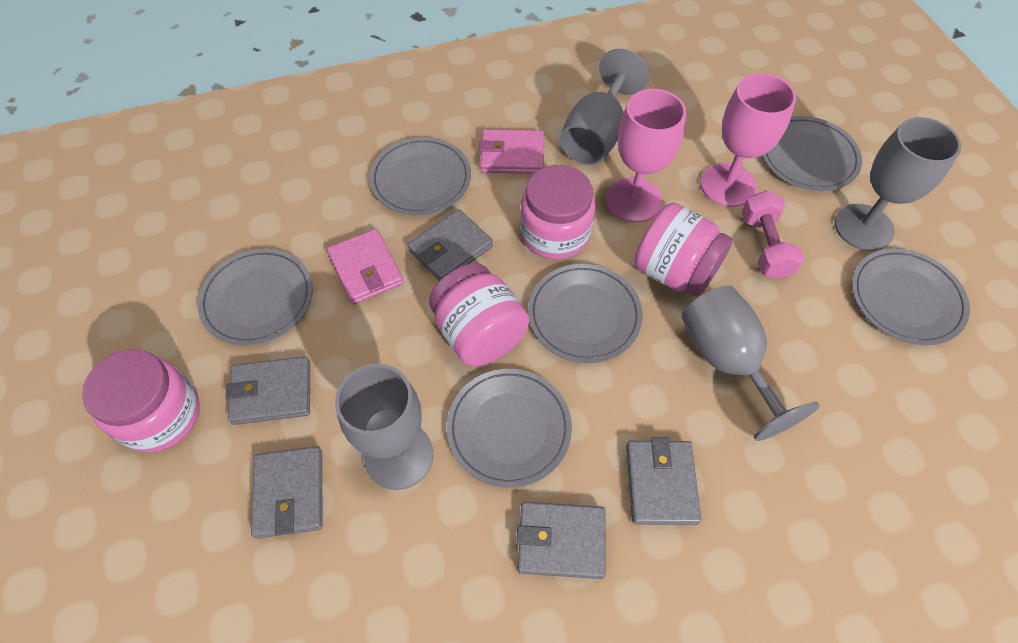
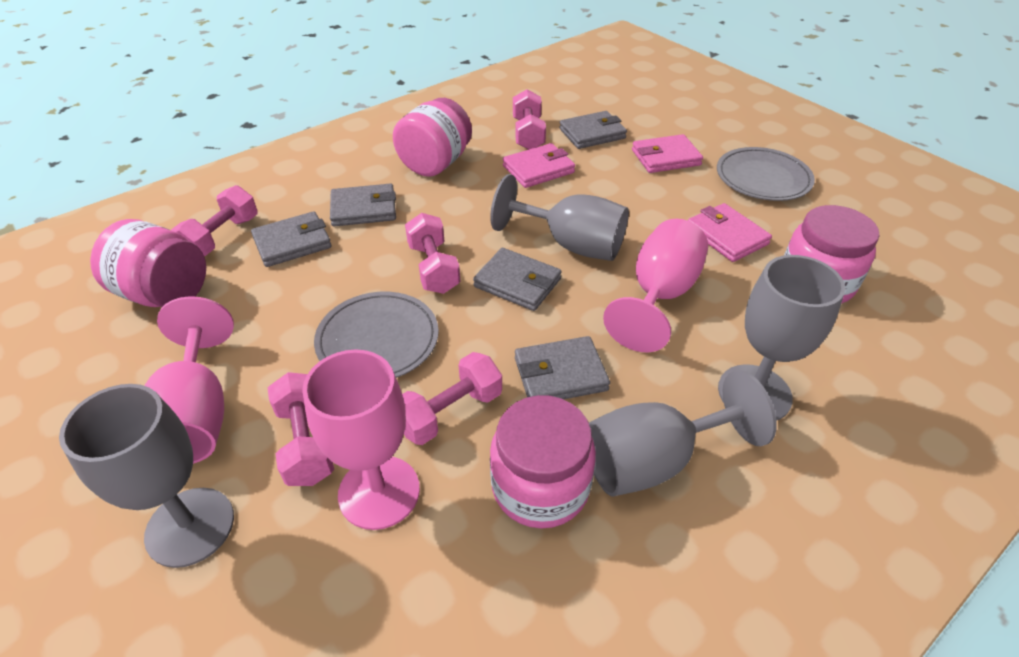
grey plate: 6 -> 2
pink dumbbell: 1 -> 5
pink goblet: 2 -> 3
pink wallet: 2 -> 3

